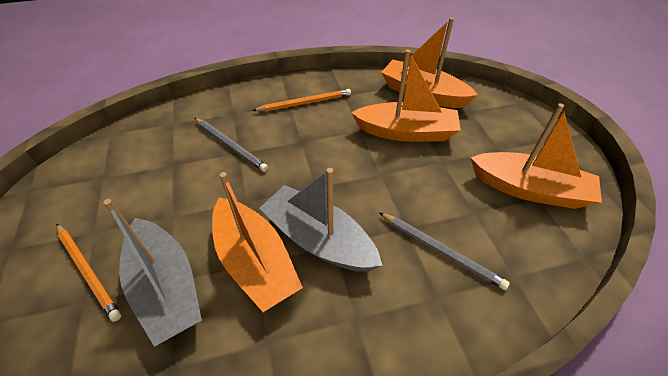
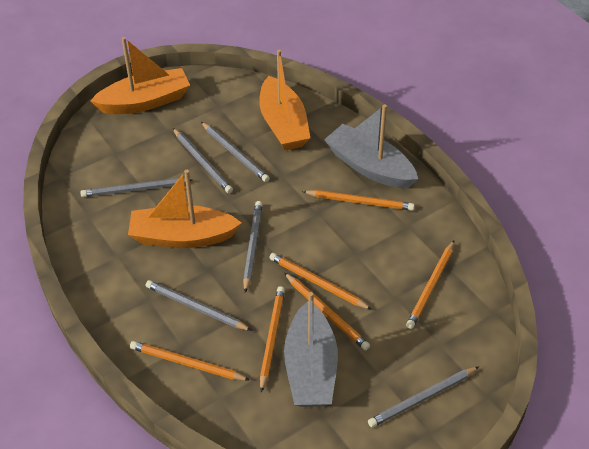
grey pencil: 2 -> 6
orange boat: 4 -> 3
orange pencil: 2 -> 6

